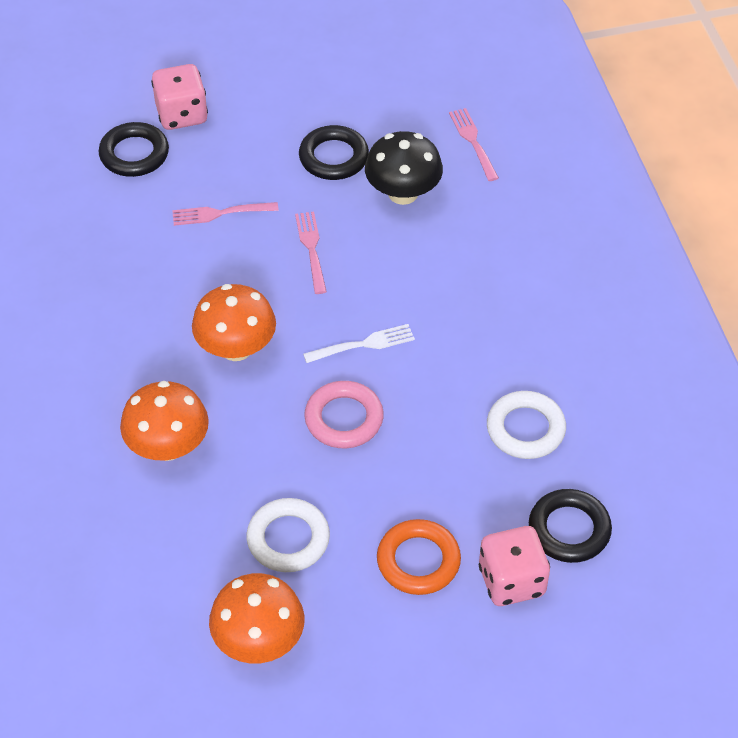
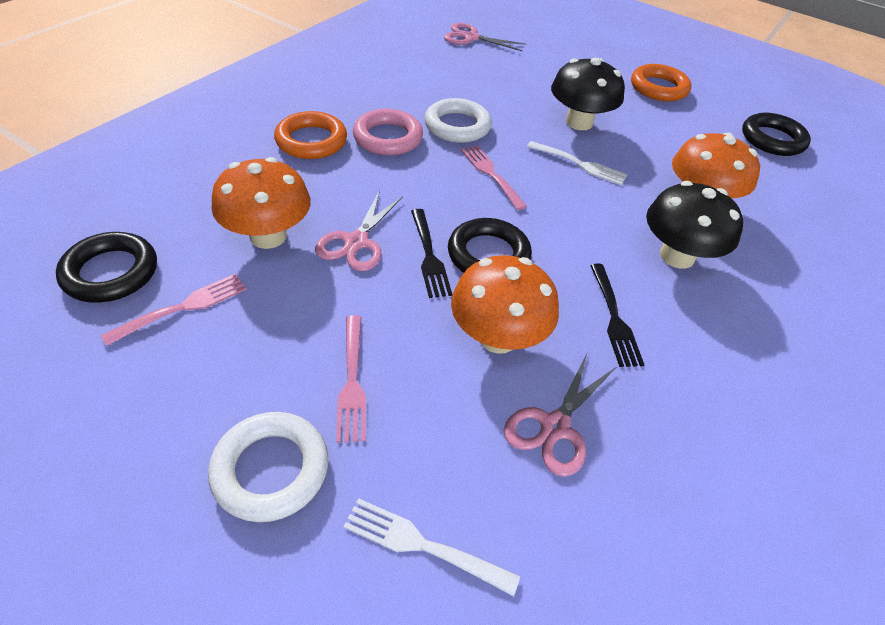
black fork: 0 -> 2
black mushroom: 1 -> 2
orange ring: 1 -> 2
pink dice: 2 -> 0
pink scissors: 0 -> 3
white fork: 1 -> 2

